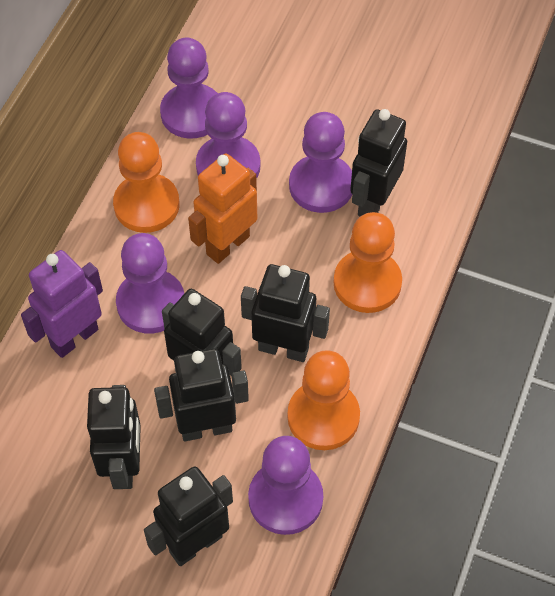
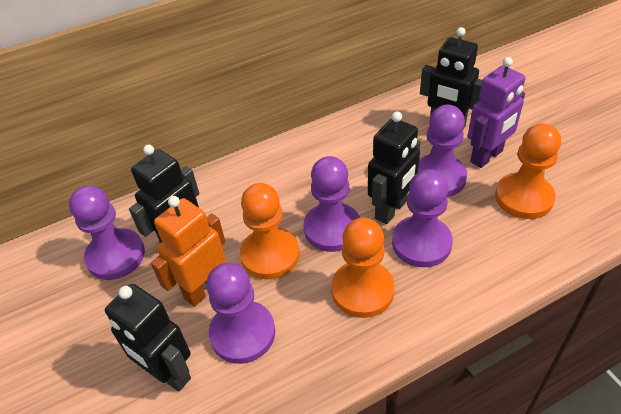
black robot: 6 -> 4

